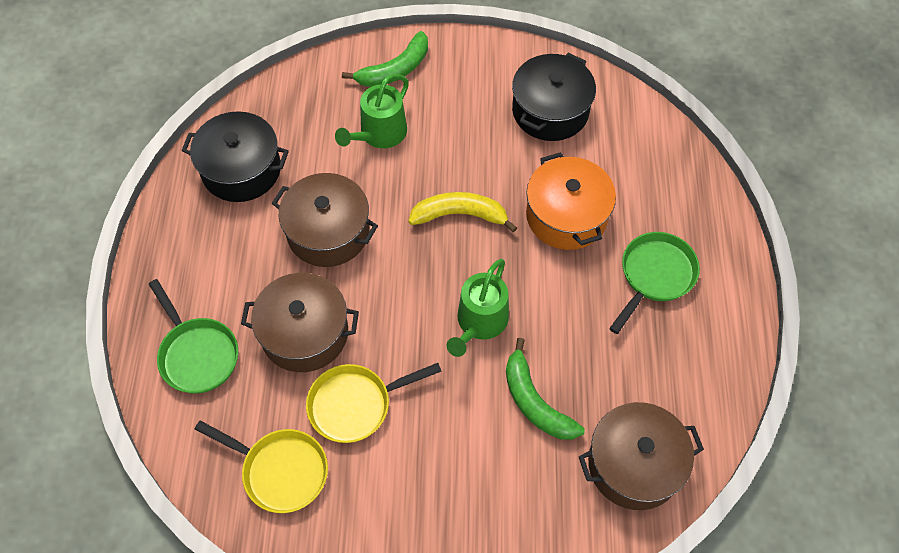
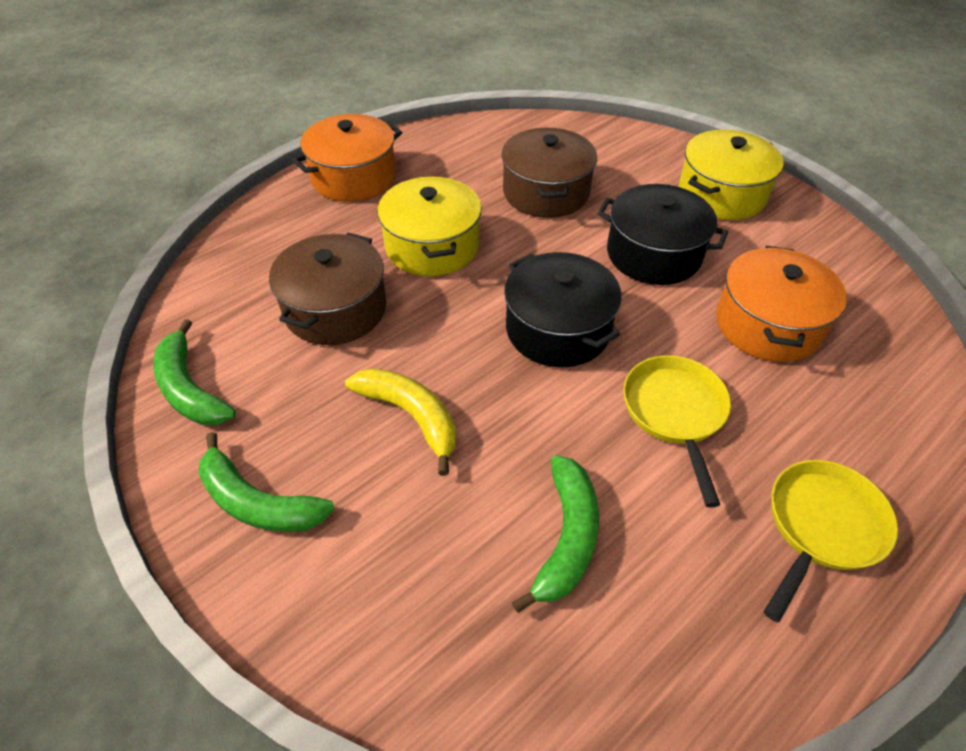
brown pot: 3 -> 2
green banana: 2 -> 3
green pan: 2 -> 0
green watering can: 2 -> 0
orange pot: 1 -> 2
yellow pot: 0 -> 2

